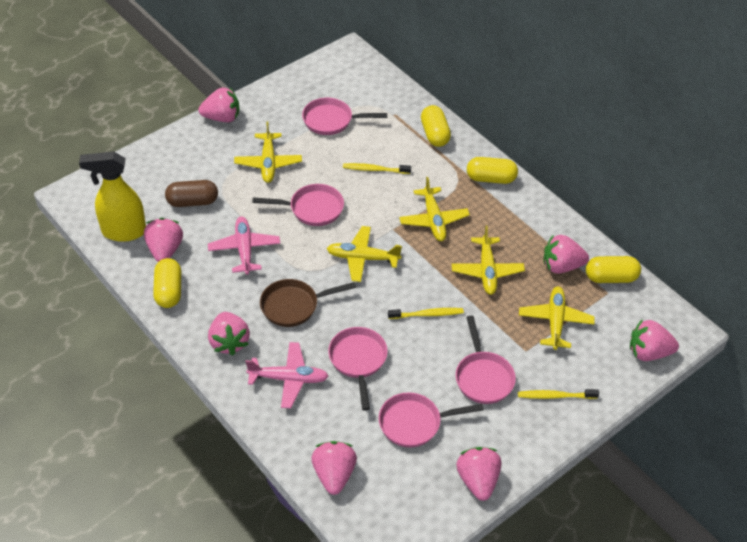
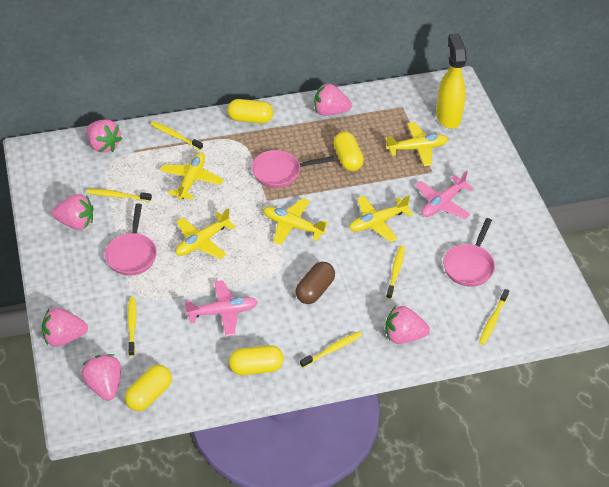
brown pan: 1 -> 0
pink pan: 5 -> 3
pink strawberry: 7 -> 6
yellow toothbrush: 3 -> 6

